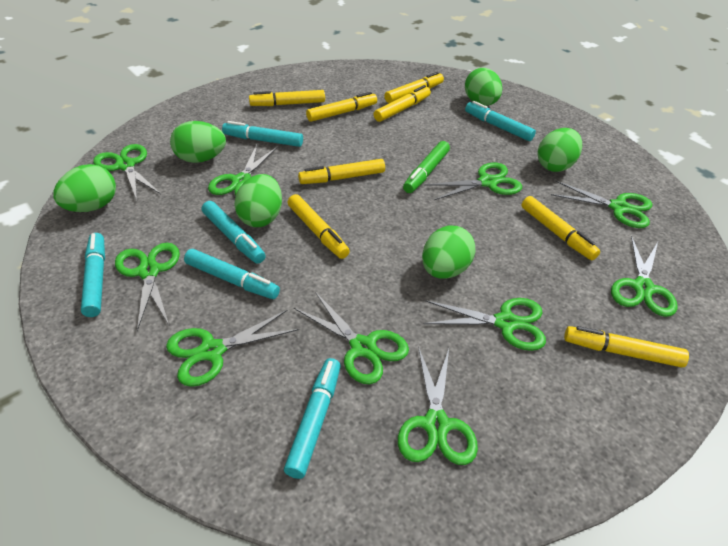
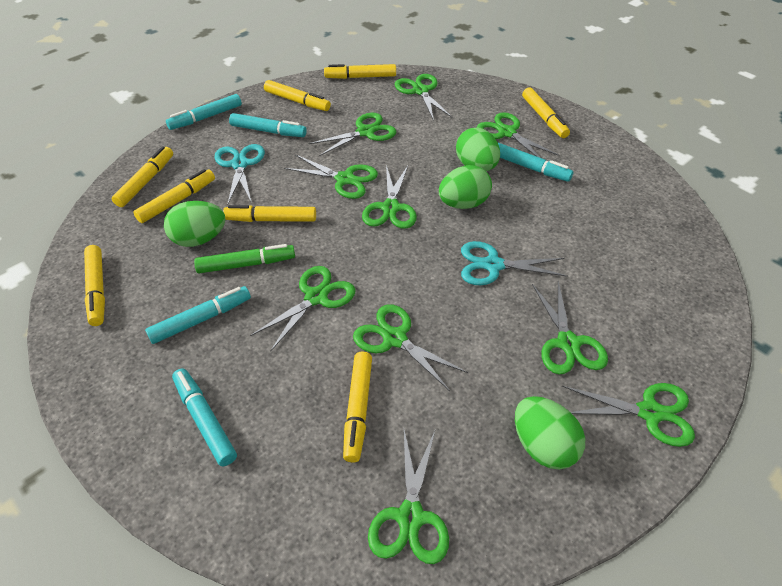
green egg: 6 -> 4
turquoise marker: 6 -> 5
turquoise scissors: 0 -> 2

